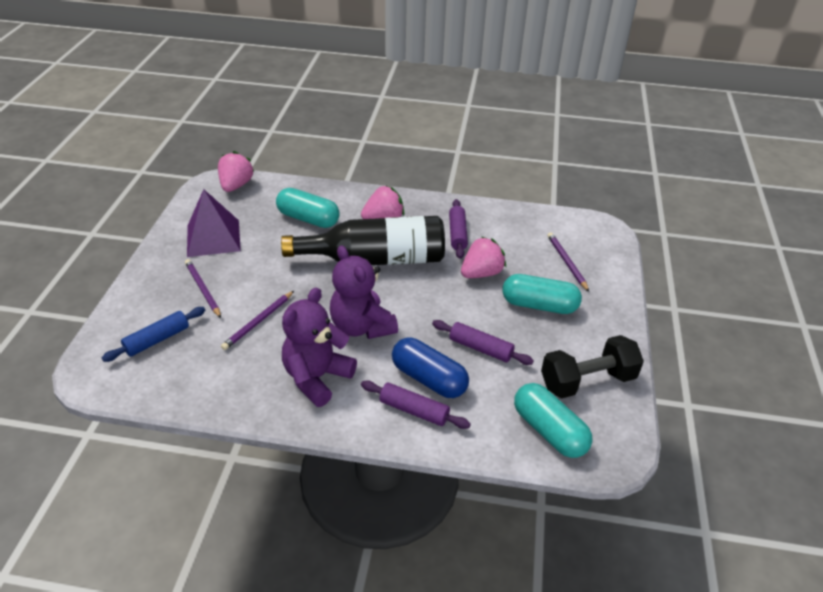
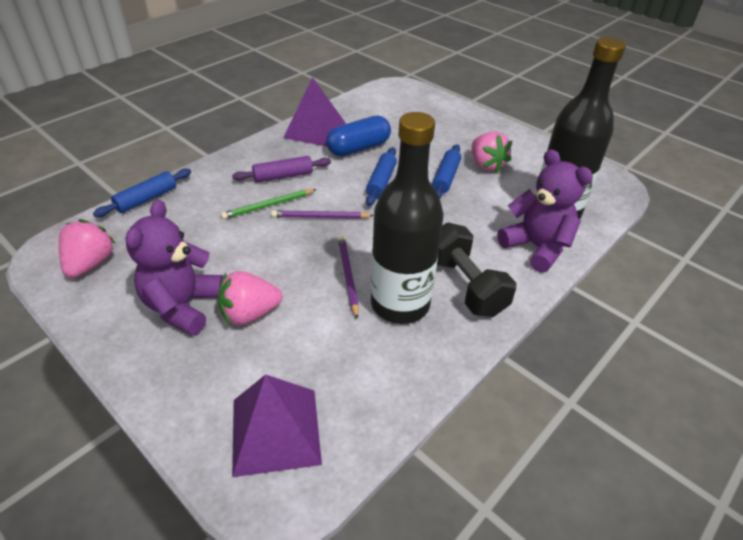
black bottle: 1 -> 2
blue rolling pin: 1 -> 3
green pencil: 0 -> 1
purple pencil: 3 -> 2
purple pyramid: 1 -> 2
purple rolling pin: 3 -> 1
turquoise capsule: 3 -> 0

